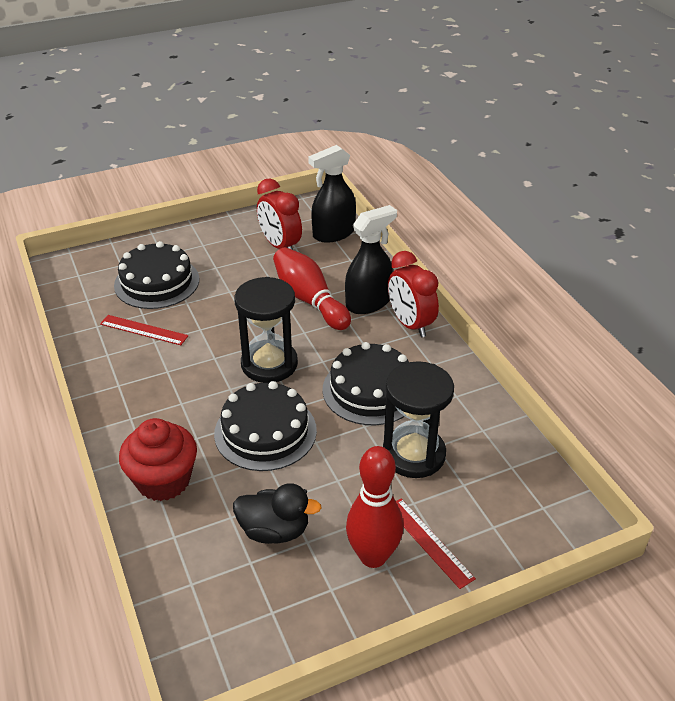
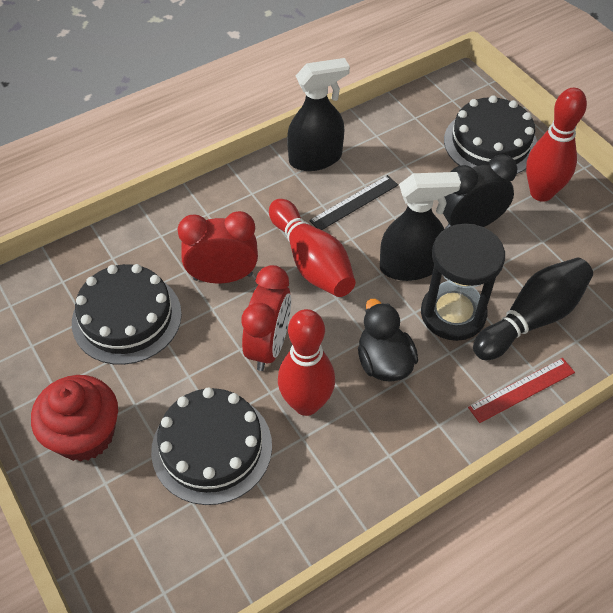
black bowling pin: 0 -> 1
black clock: 0 -> 1
black hourglass: 2 -> 1
black ruler: 0 -> 1
red bowling pin: 2 -> 3
red ruler: 2 -> 1

